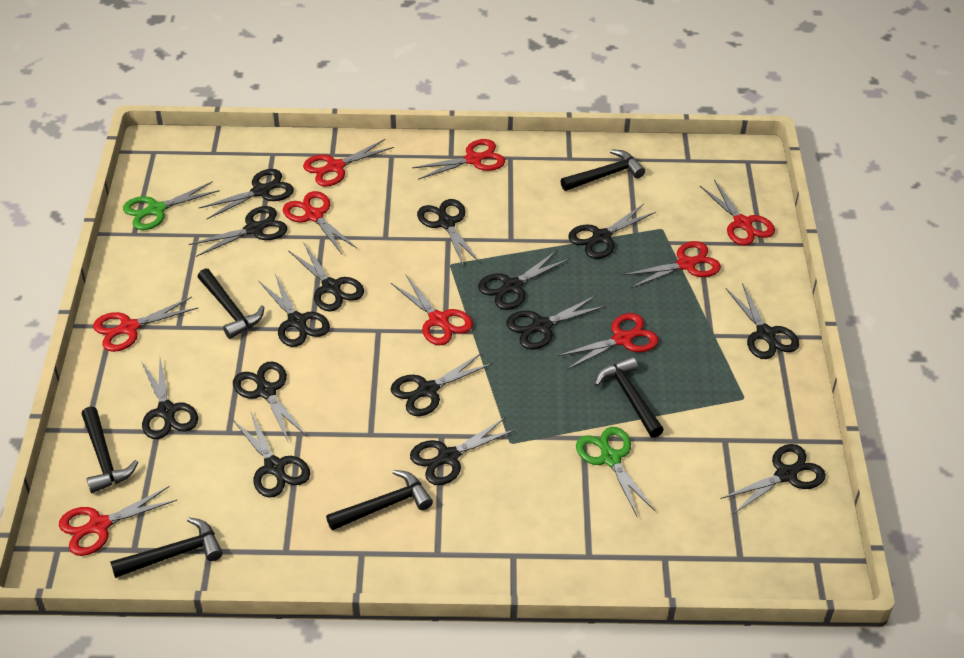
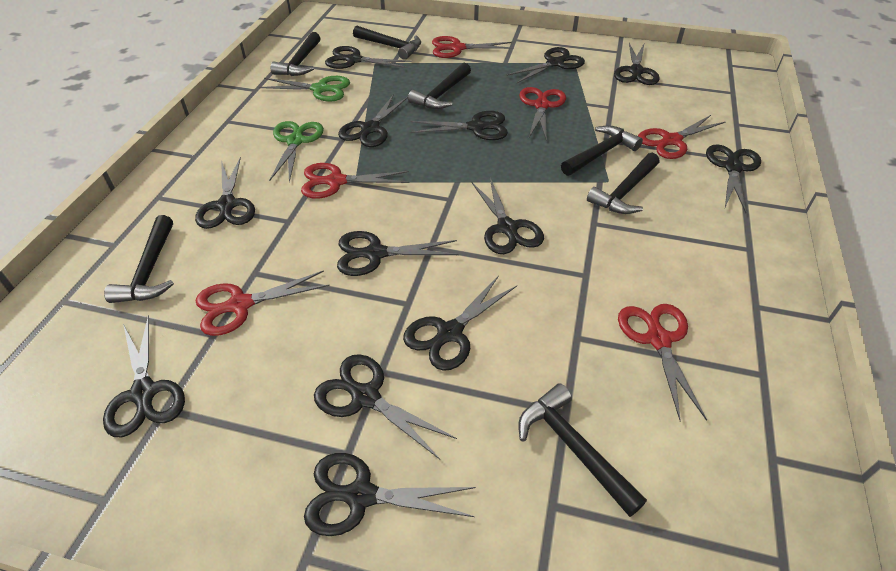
black hammer: 6 -> 7
black scissors: 15 -> 13
red scissors: 9 -> 6

